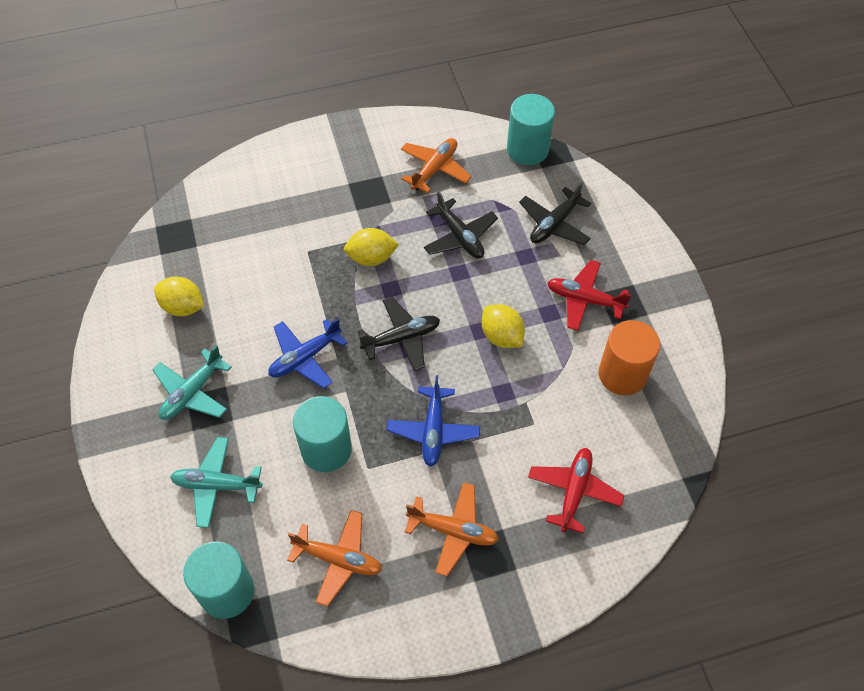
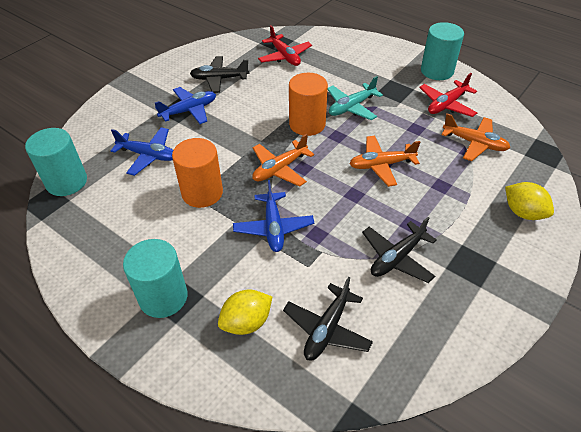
blue plane: 2 -> 3
orange cylinder: 1 -> 2
turquoise plane: 2 -> 1
yellow lemon: 3 -> 2

